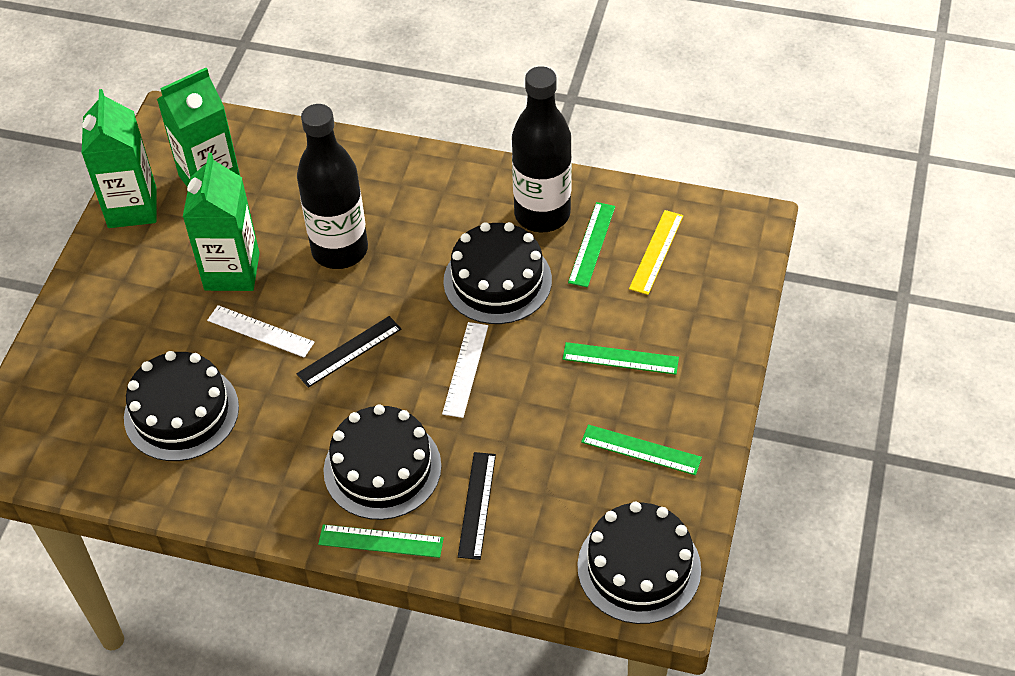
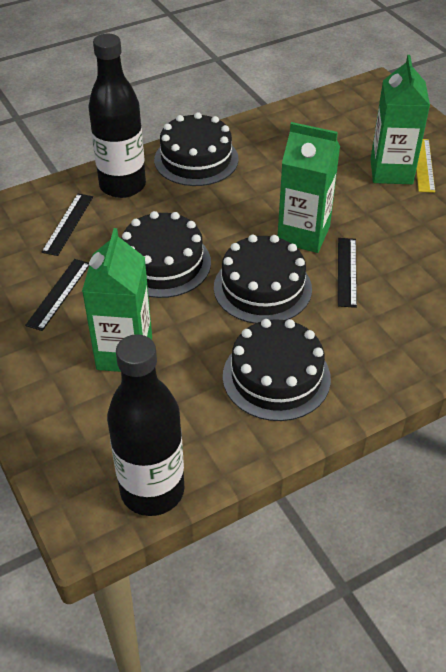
black ruler: 2 -> 3
green ruler: 4 -> 0
white ruler: 2 -> 0

